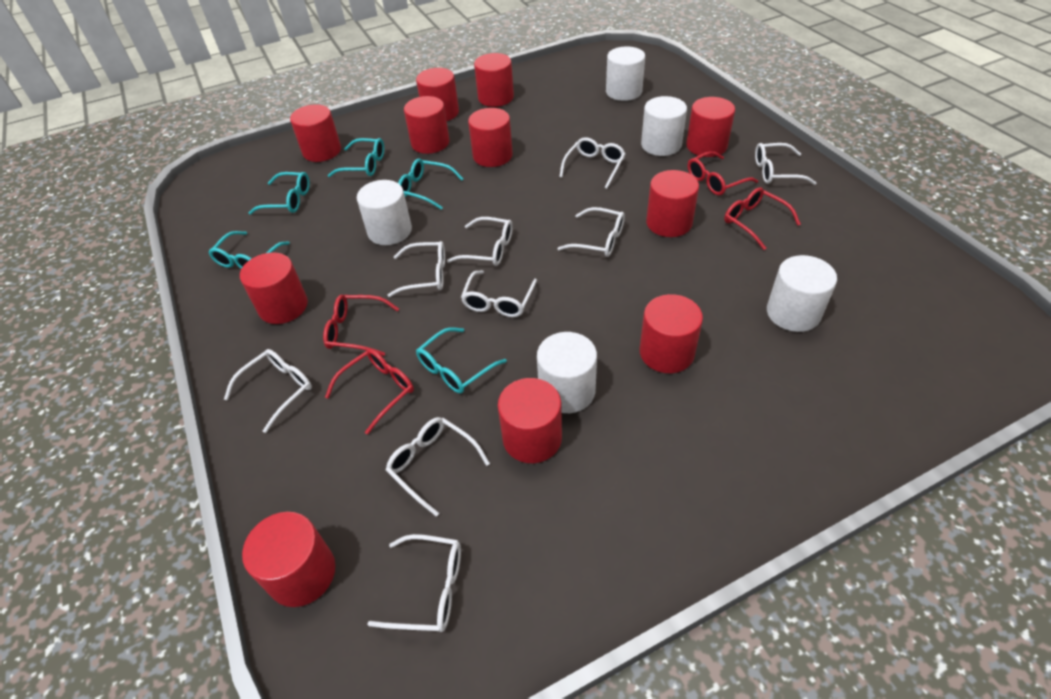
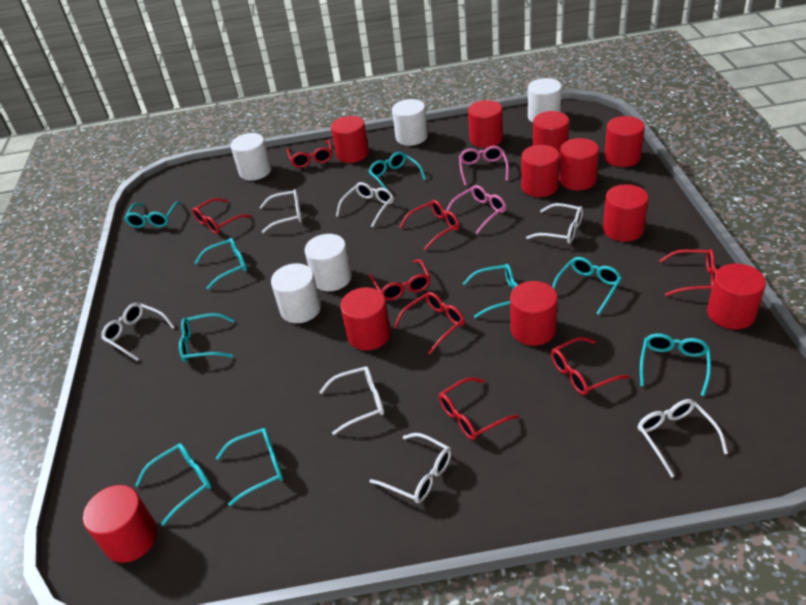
pink glasses: 0 -> 2
red glasses: 4 -> 8
turquoise glasses: 5 -> 9
white glasses: 9 -> 7

